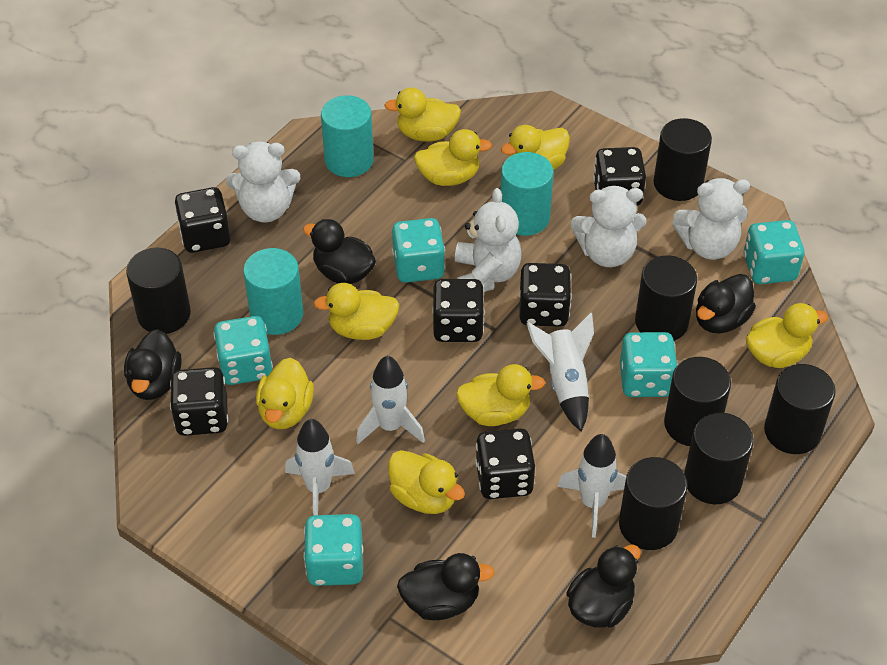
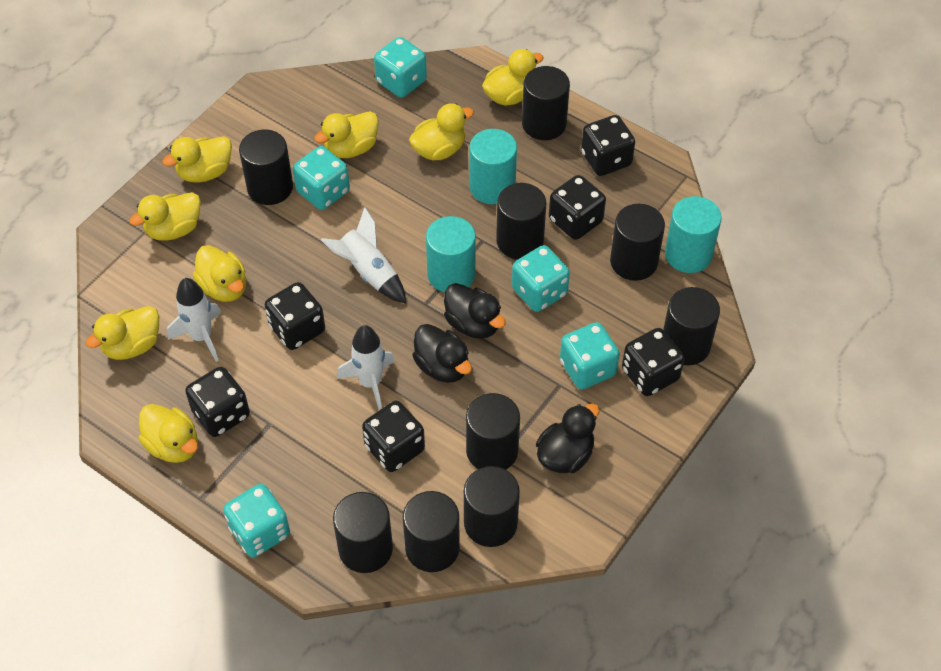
black cylinder: 7 -> 9
black duck: 5 -> 3
white rocket: 4 -> 3
white teddy bear: 4 -> 0

